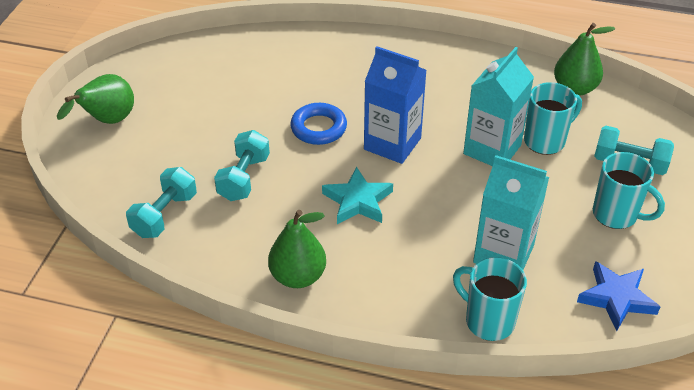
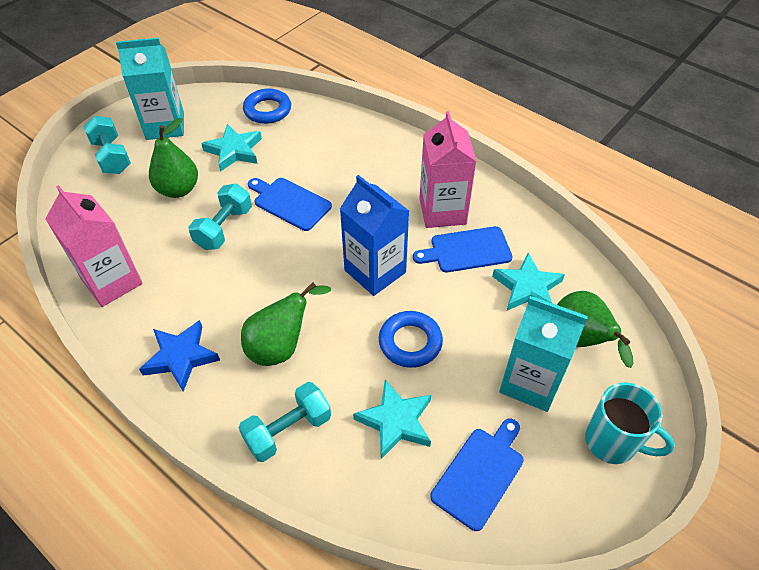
blue cutting board: 0 -> 3
blue ring: 1 -> 2
pink carton: 0 -> 2
turquoise mug: 3 -> 1
turquoise star: 1 -> 3

